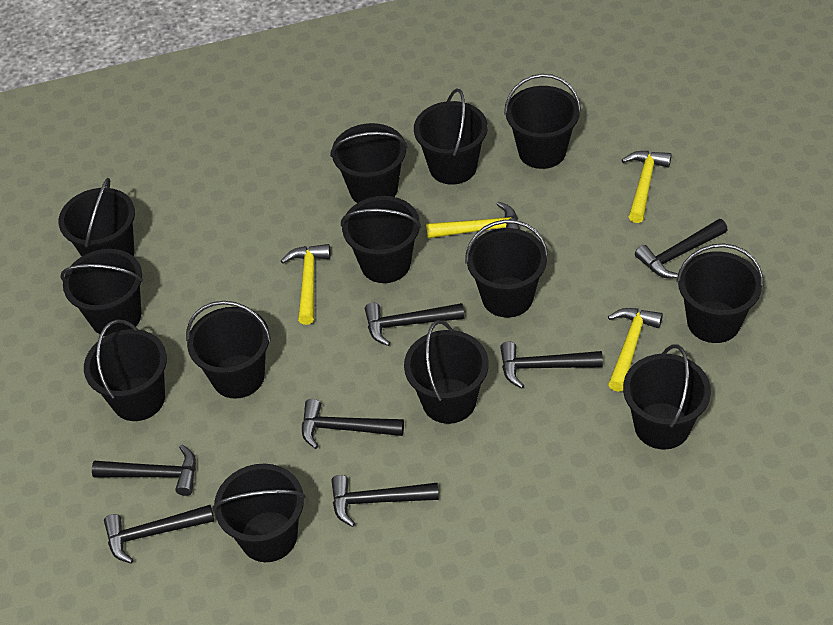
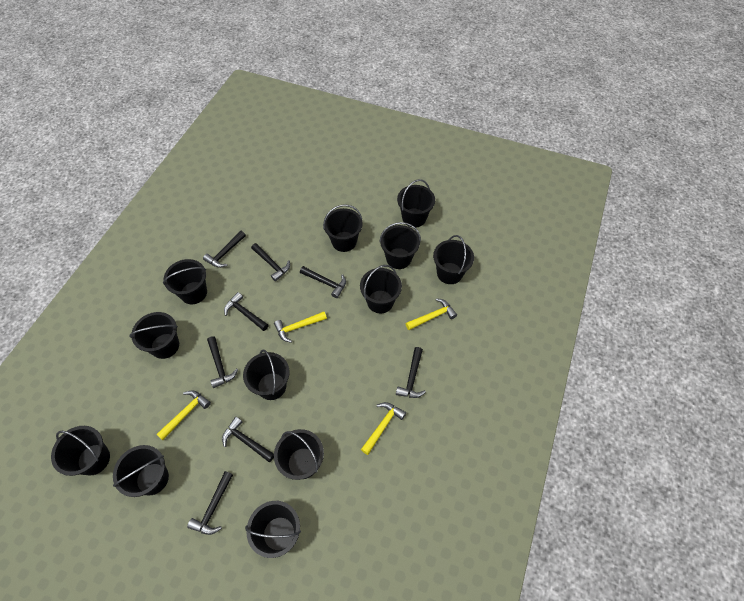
black bucket: 13 -> 12
black hammer: 7 -> 8

